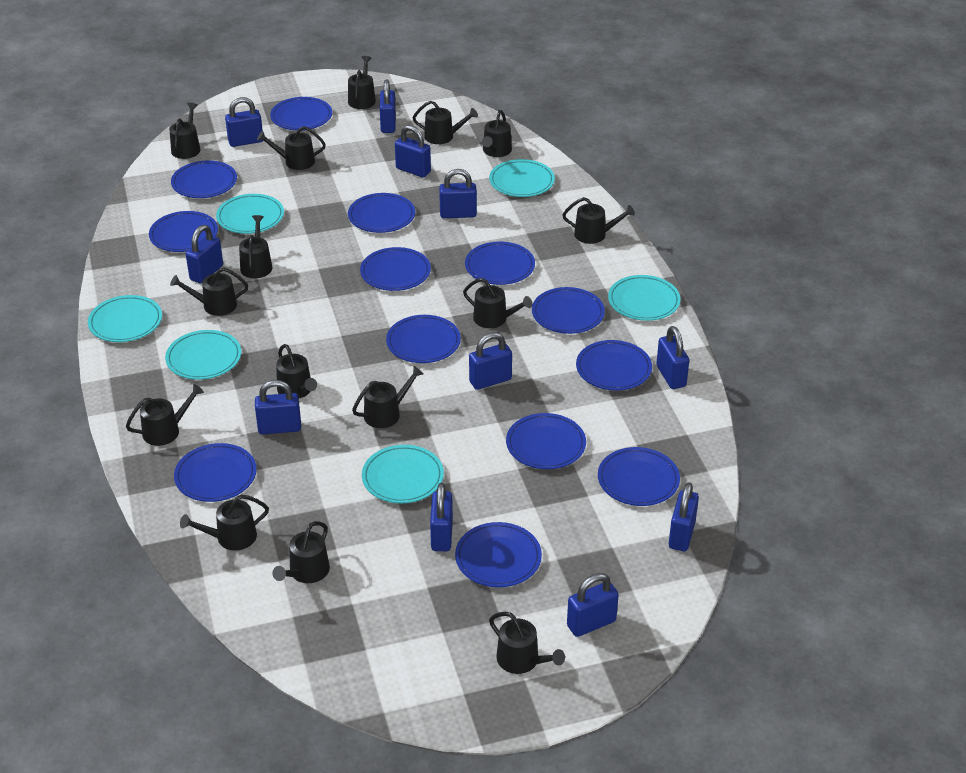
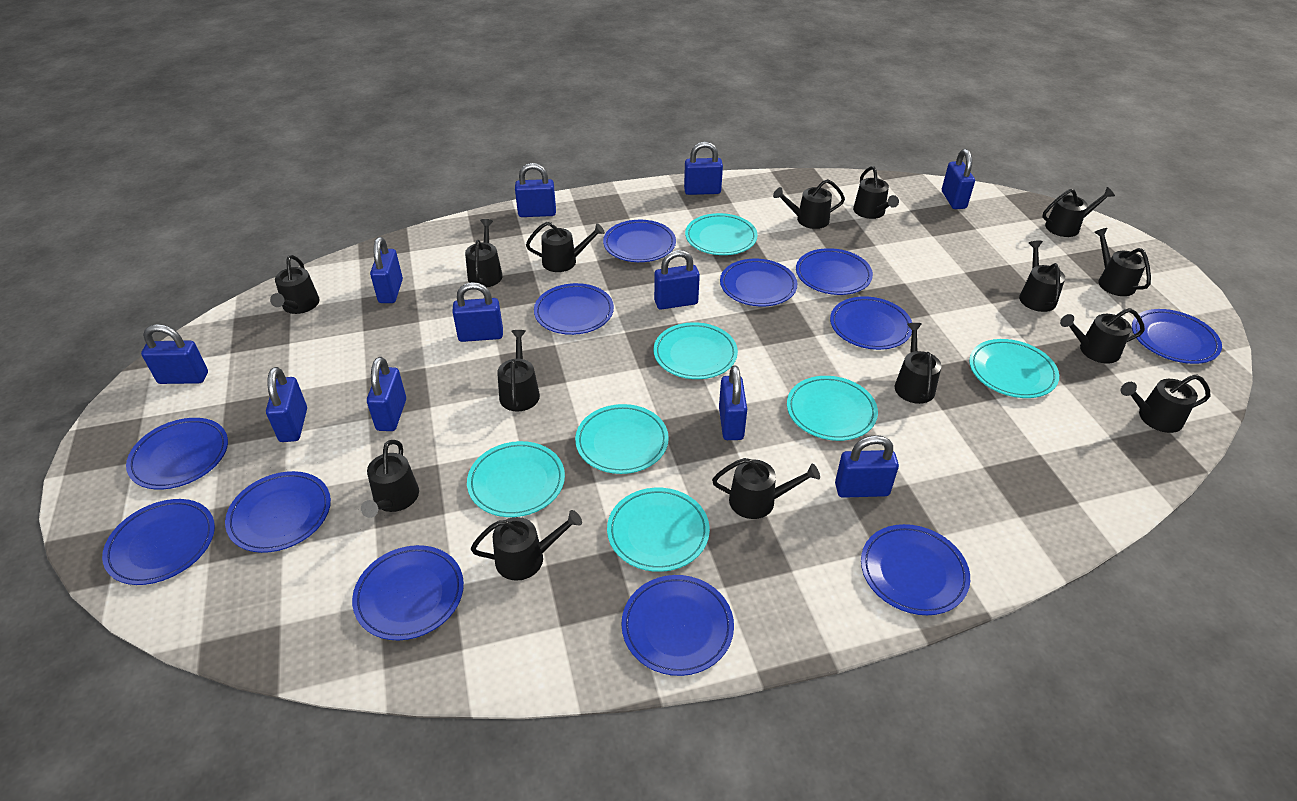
blue plate: 13 -> 12
turquoise plate: 6 -> 7

